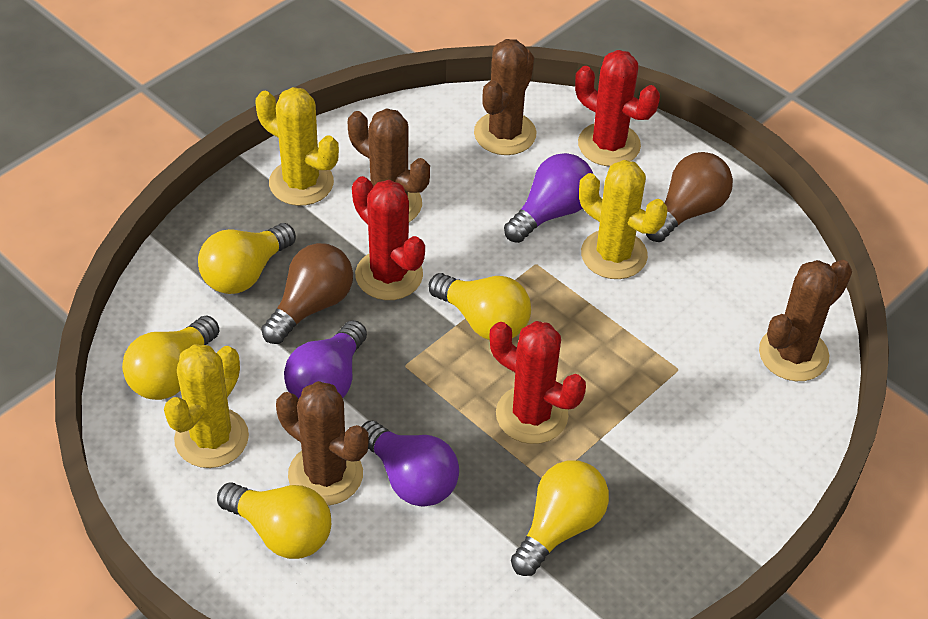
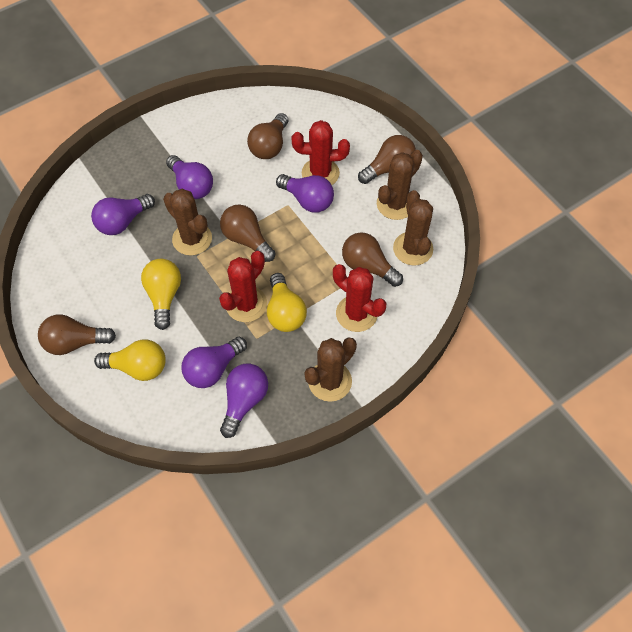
brown light bulb: 2 -> 5
purple light bulb: 3 -> 5
yellow cactus: 3 -> 0
yellow light bulb: 5 -> 3

